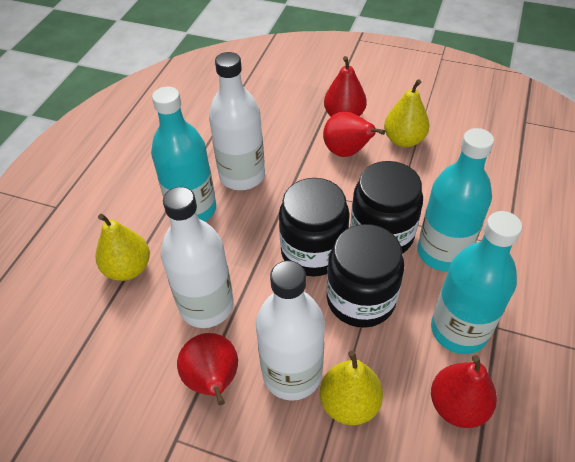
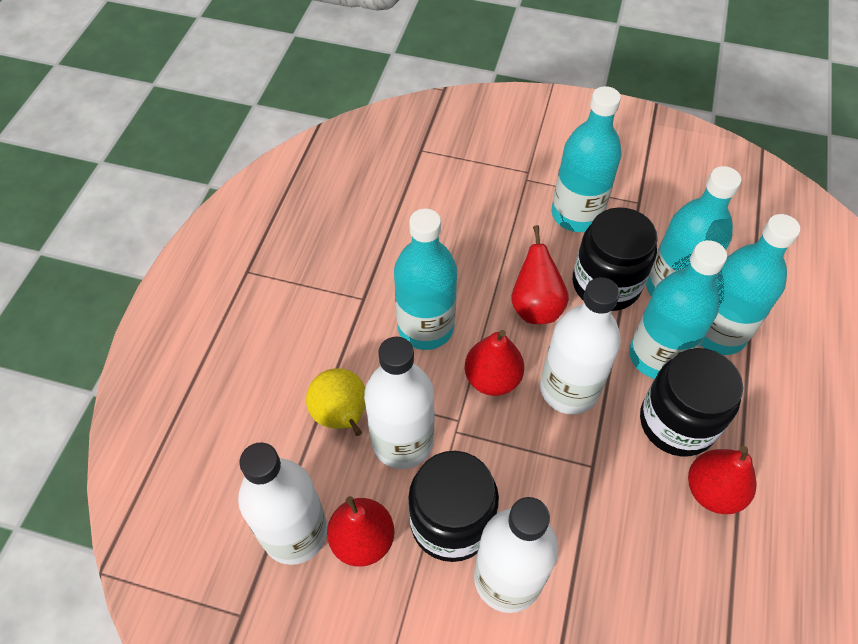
turquoise bottle: 3 -> 5
white bottle: 3 -> 4
yellow pear: 3 -> 1

